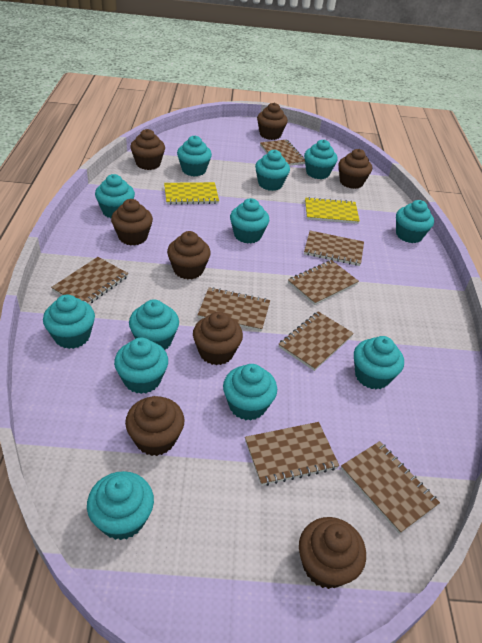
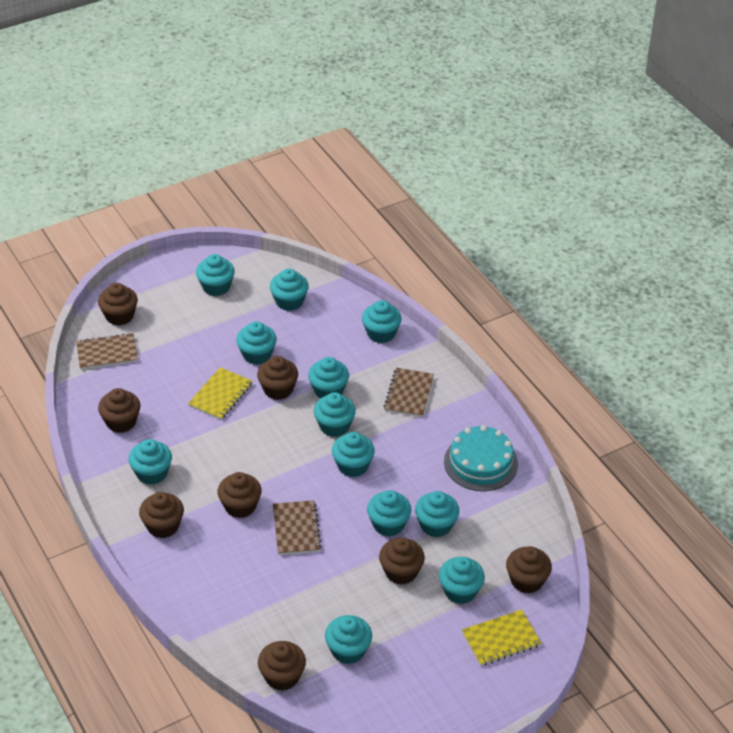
brown notebook: 8 -> 3
turquoise cake: 0 -> 1

